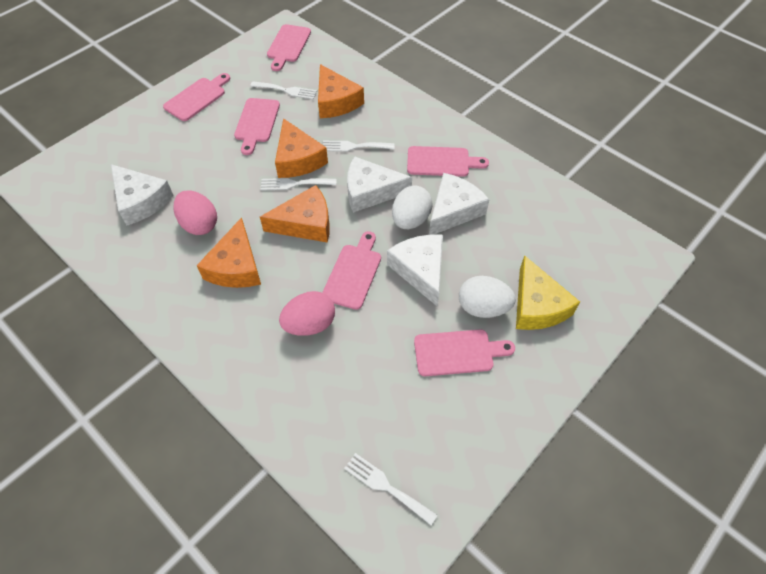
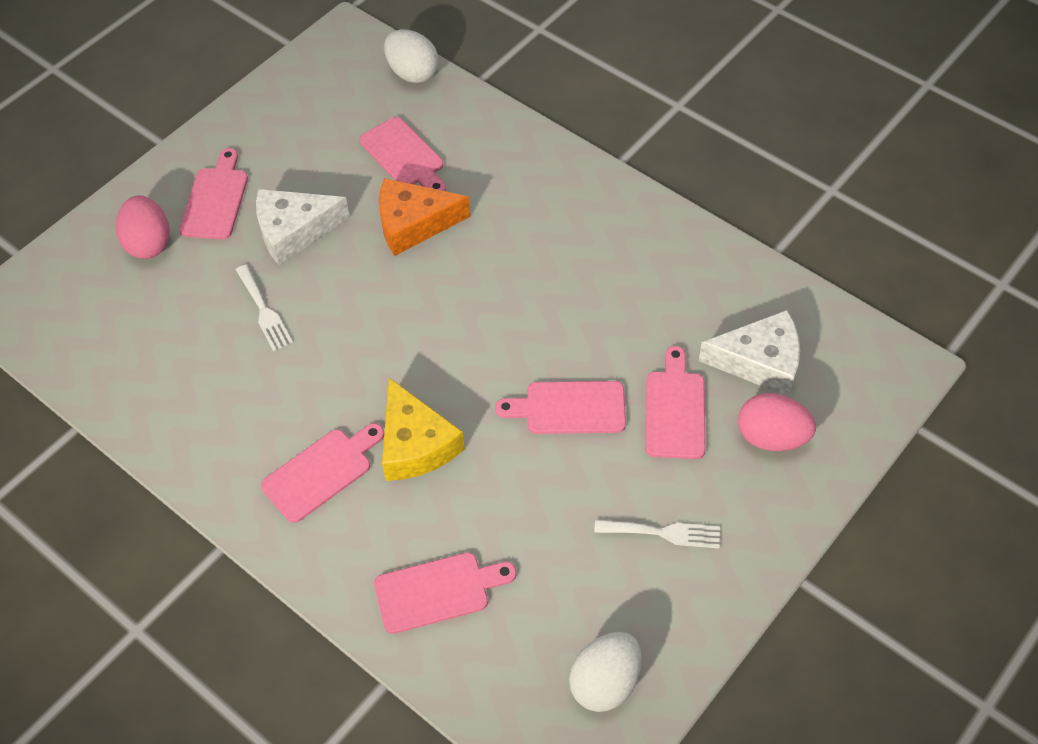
orange cheese: 4 -> 1
white cheese: 4 -> 2
white fork: 4 -> 2

